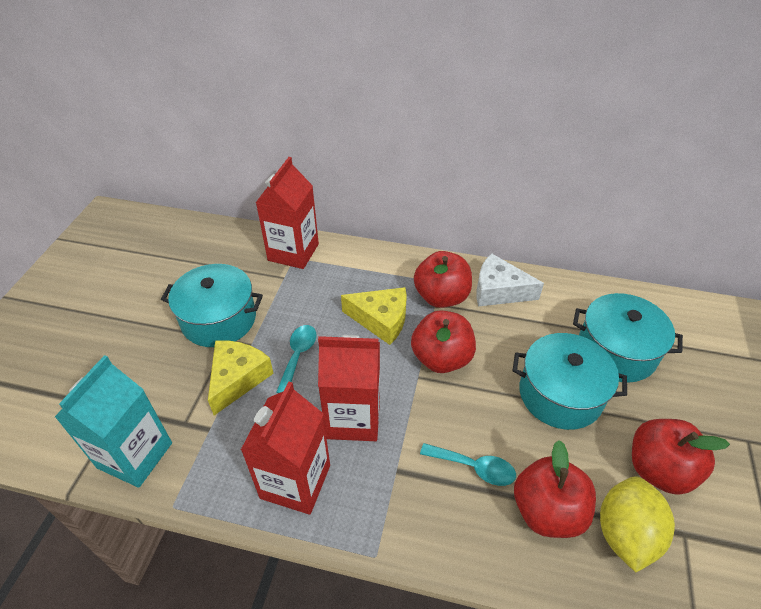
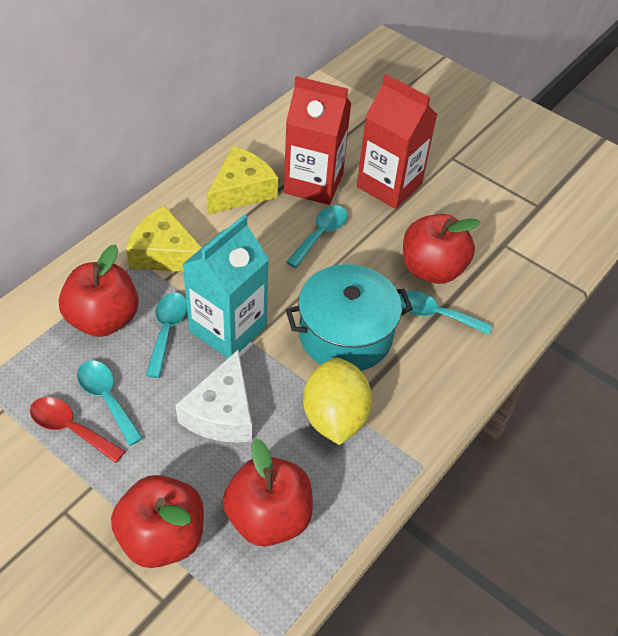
red carton: 3 -> 2
red spoon: 0 -> 1
turquoise pot: 3 -> 1
turquoise spoon: 2 -> 4

